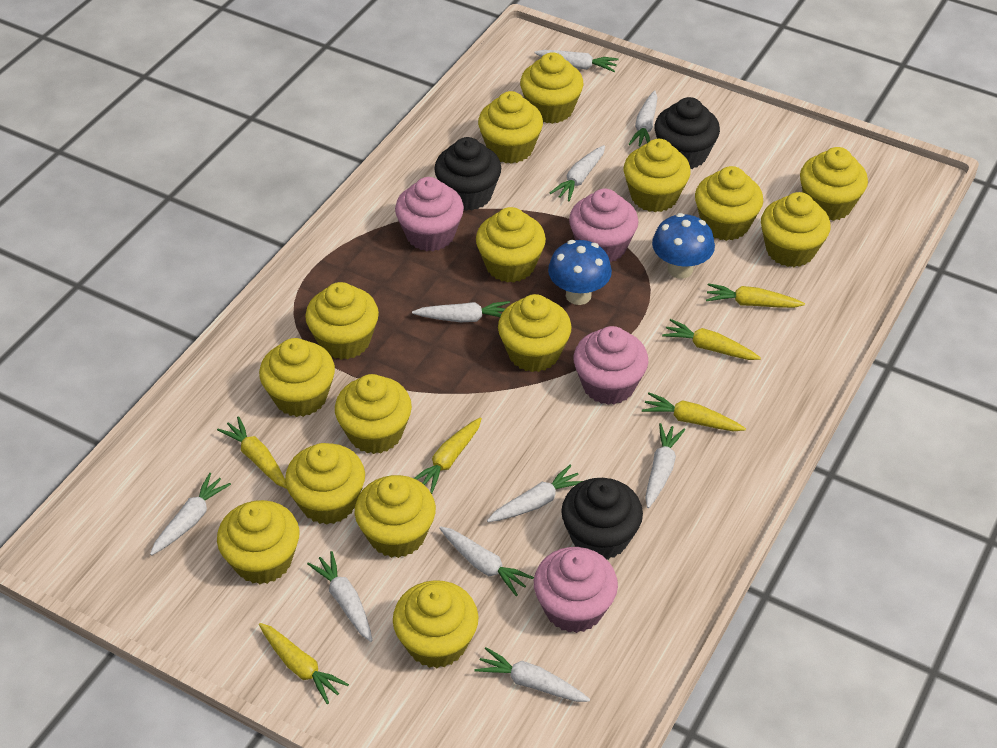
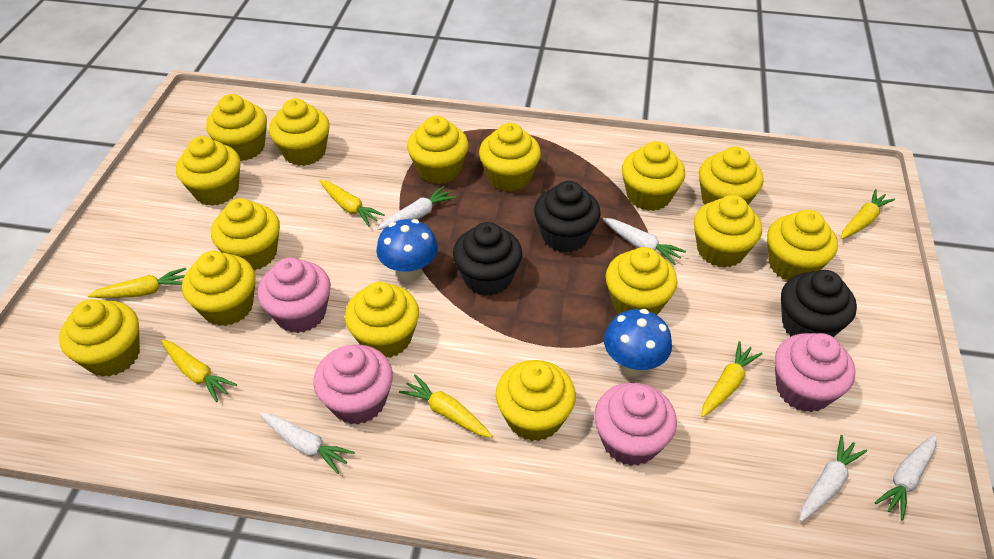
white carrot: 10 -> 5

